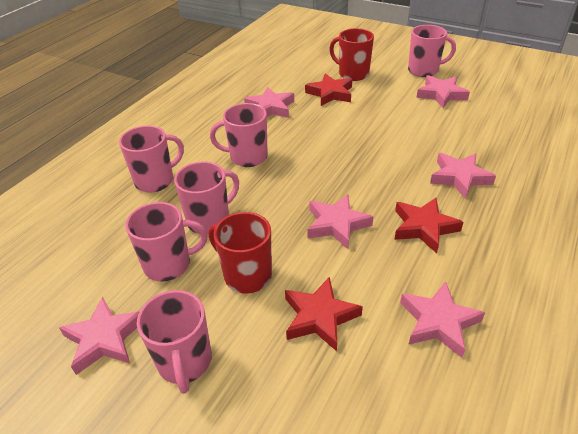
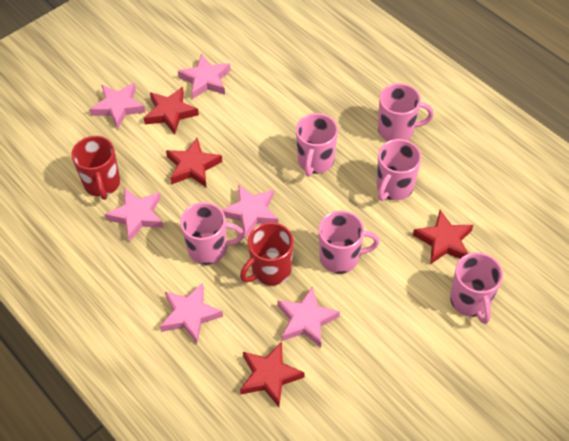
red star: 3 -> 4

